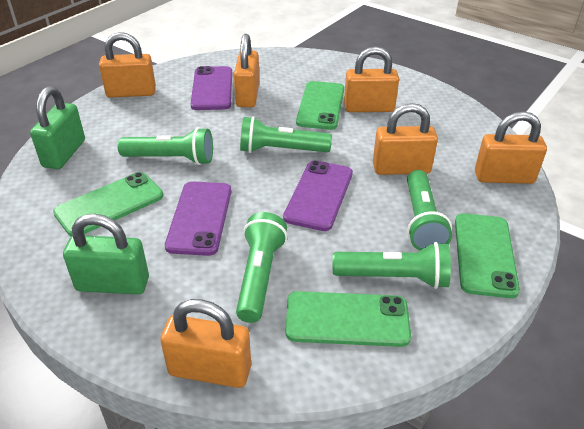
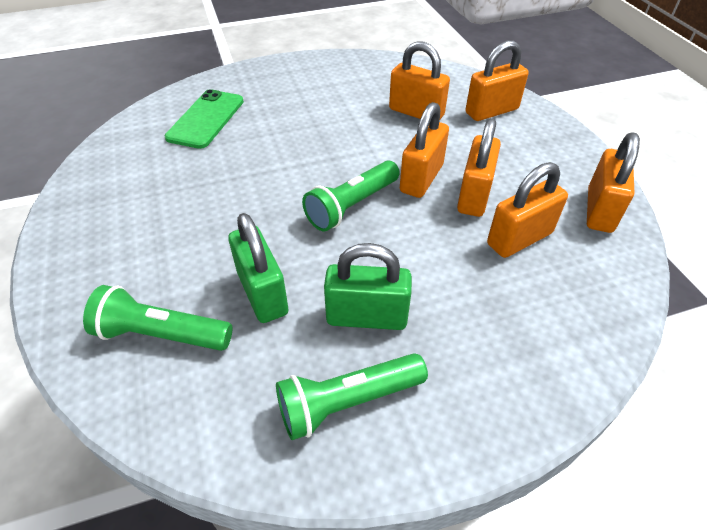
green flashlight: 5 -> 3
green phone: 4 -> 1
purple phone: 3 -> 0

